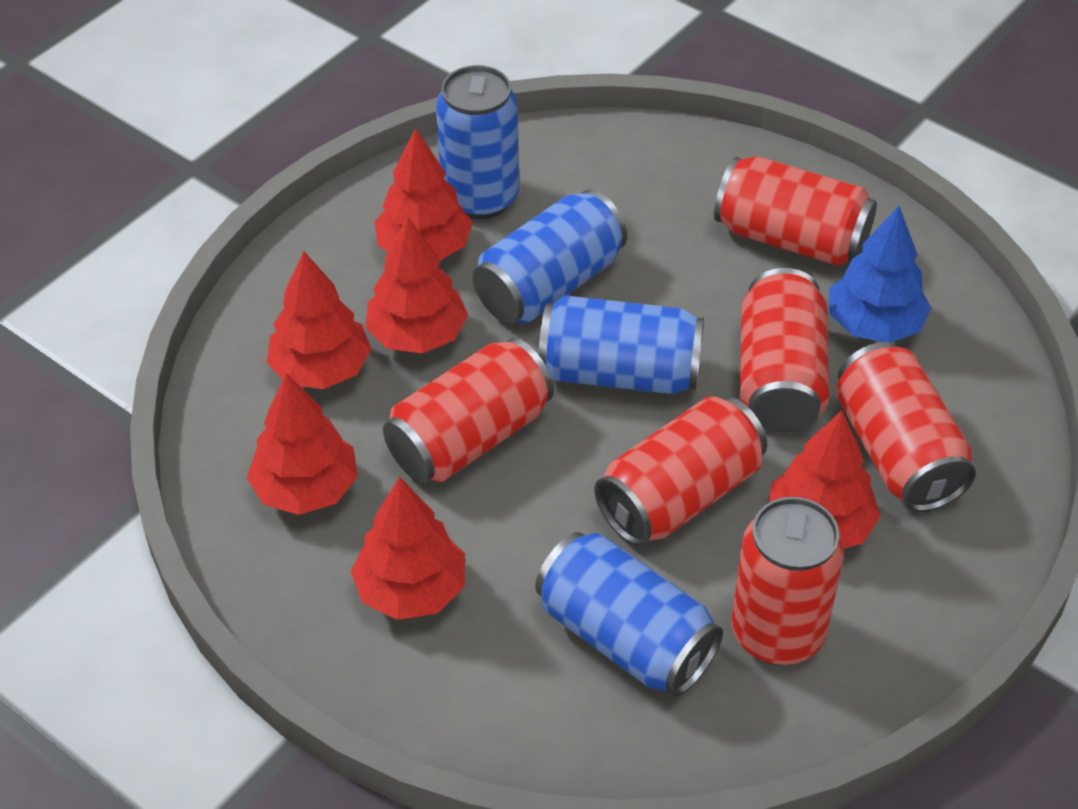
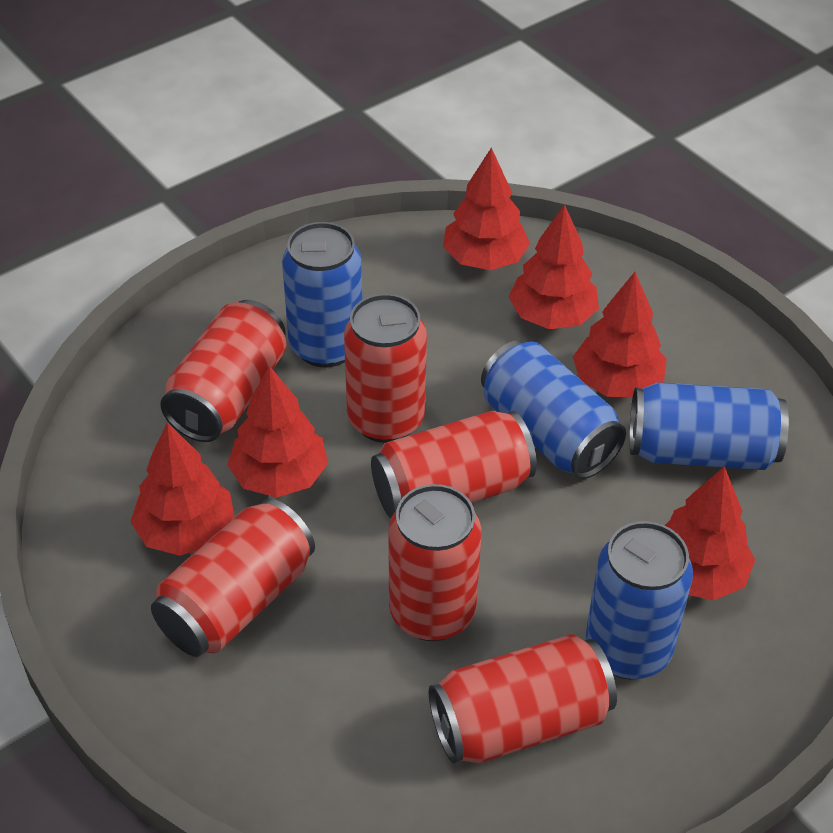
blue tree: 1 -> 0

